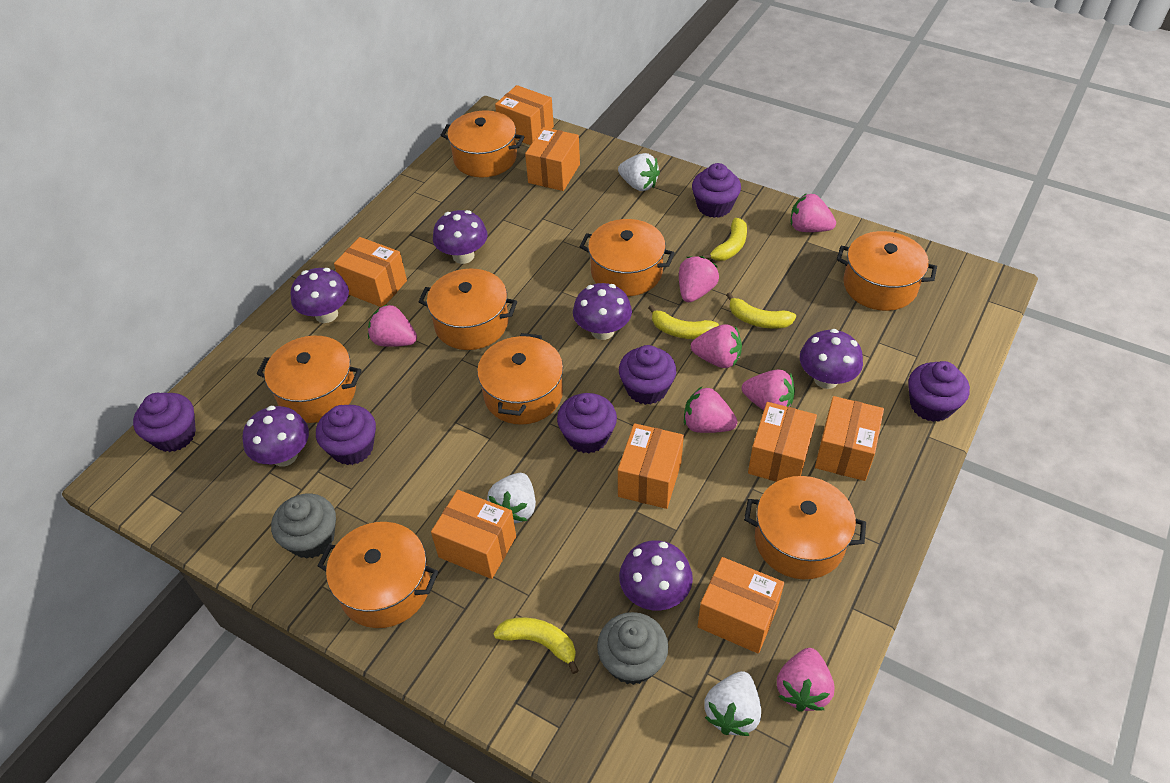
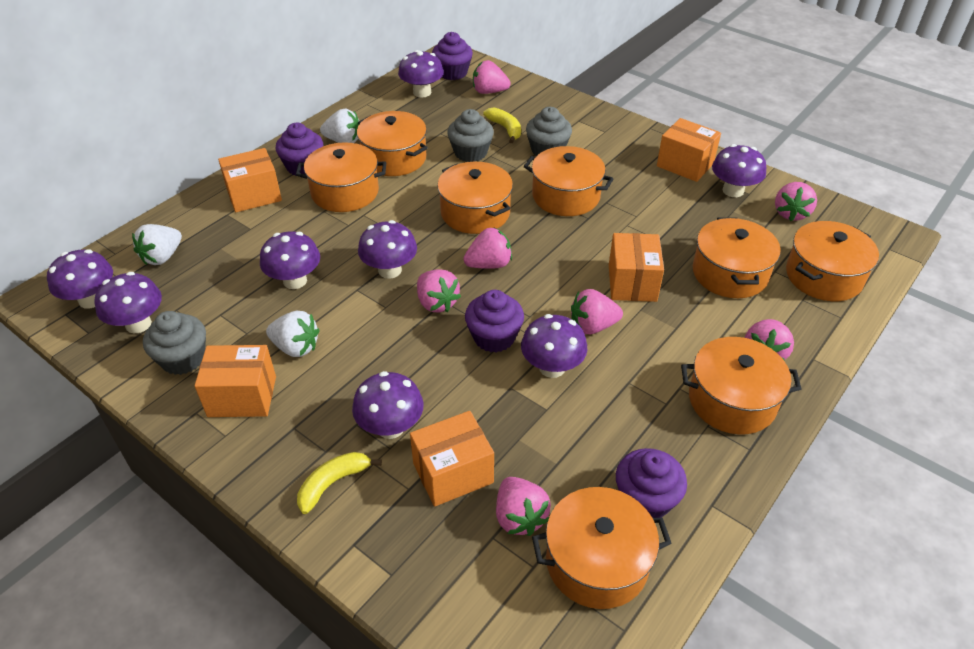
grey cupcake: 2 -> 3
orange box: 8 -> 5
purple cupcake: 6 -> 4
purple mushroom: 6 -> 8
yellow banana: 4 -> 2

